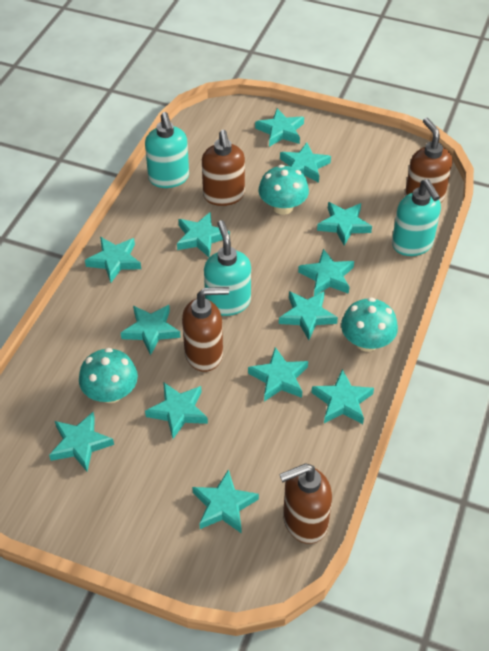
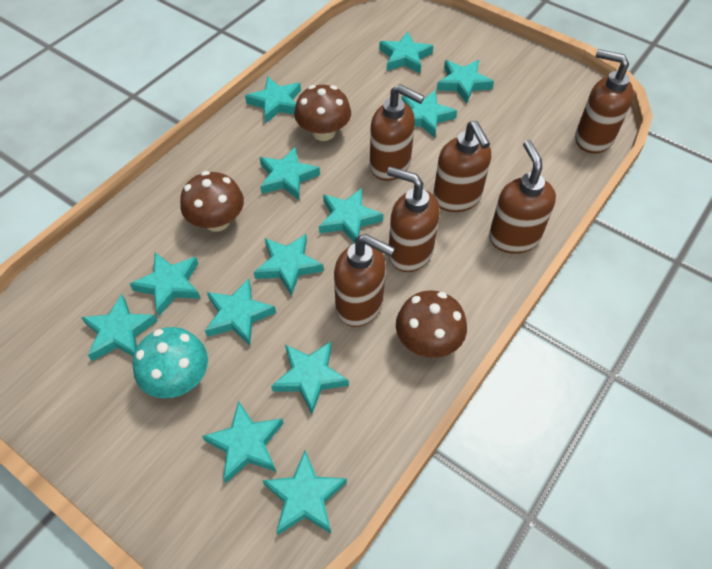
brown mushroom: 0 -> 3
brown soap dispenser: 4 -> 6
turquoise mushroom: 3 -> 1
turquoise soap dispenser: 3 -> 0

